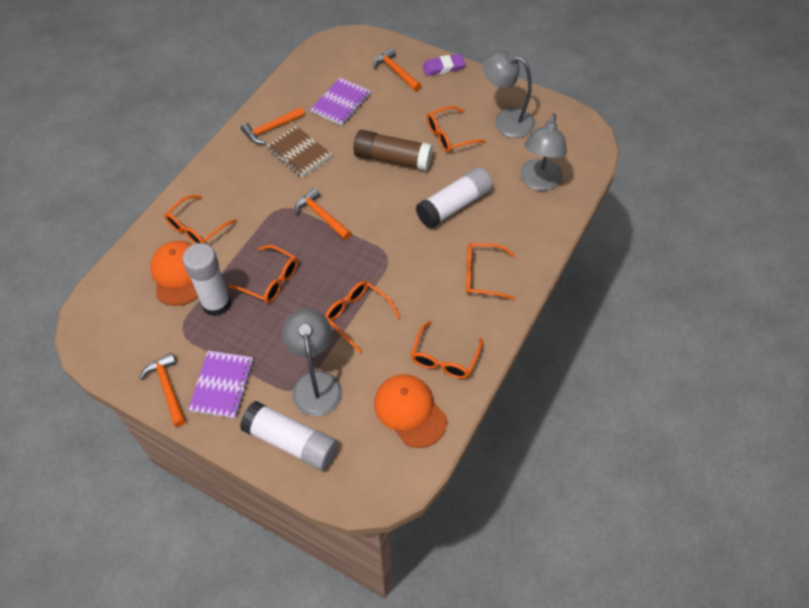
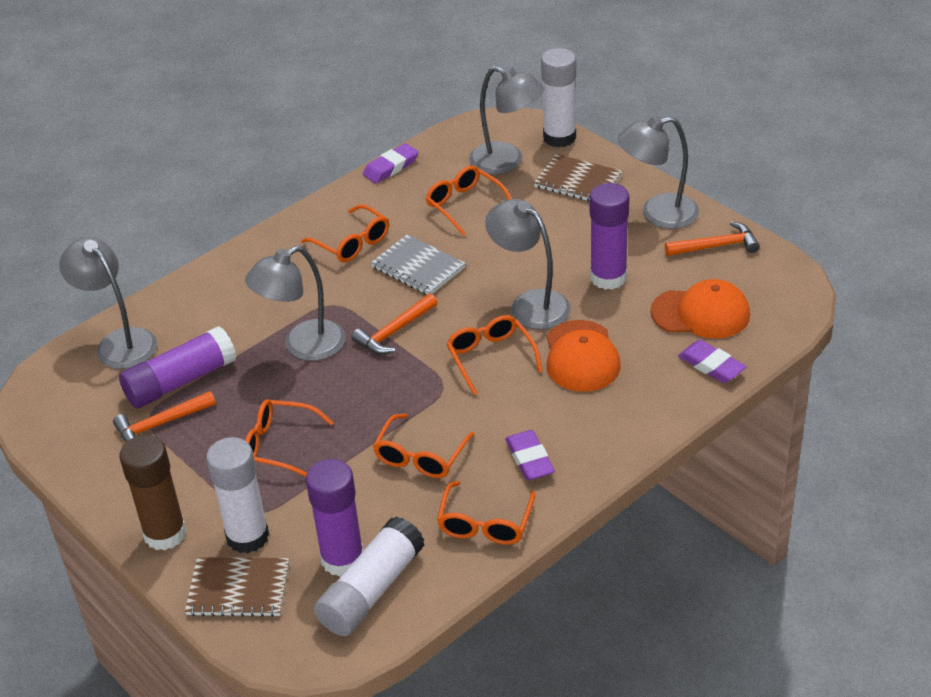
brown notebook: 1 -> 2
grey lamp: 3 -> 5
grey notebook: 0 -> 1
orange hammer: 4 -> 3
purple eraser: 1 -> 3
purple glue stick: 0 -> 3
purple notebook: 2 -> 0

